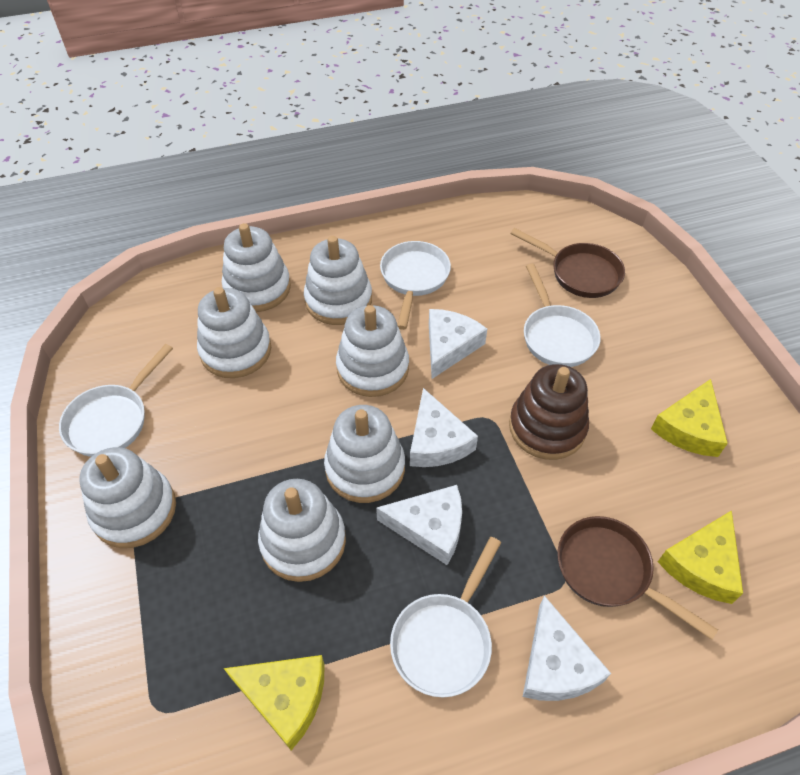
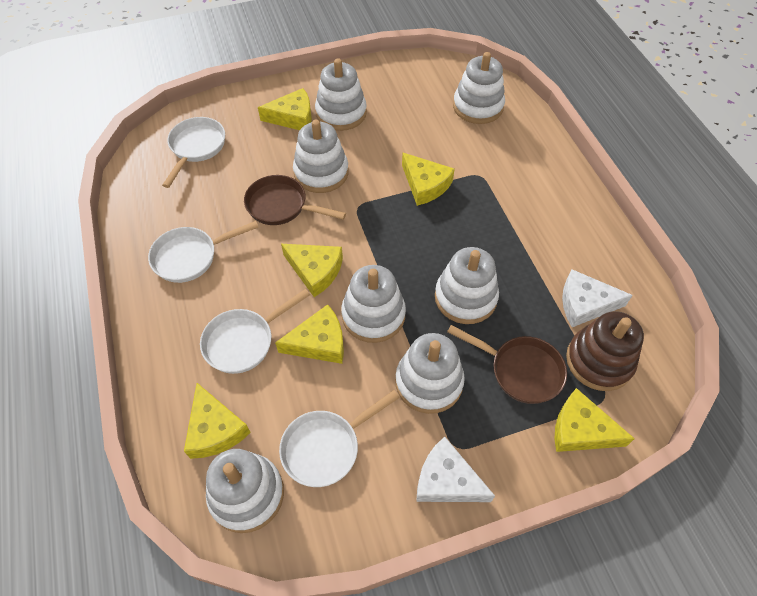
white cheese: 4 -> 2
yellow cheese: 3 -> 6

